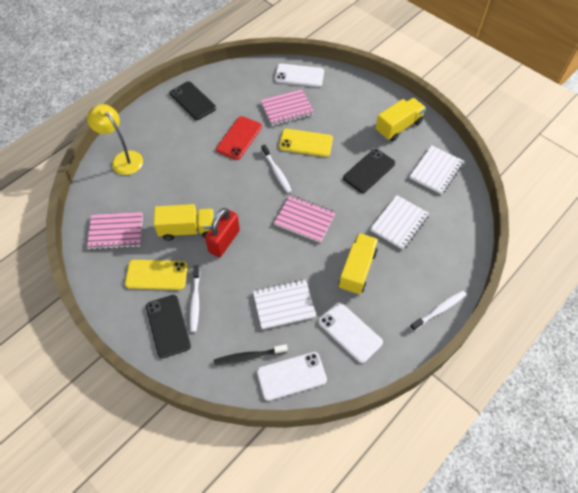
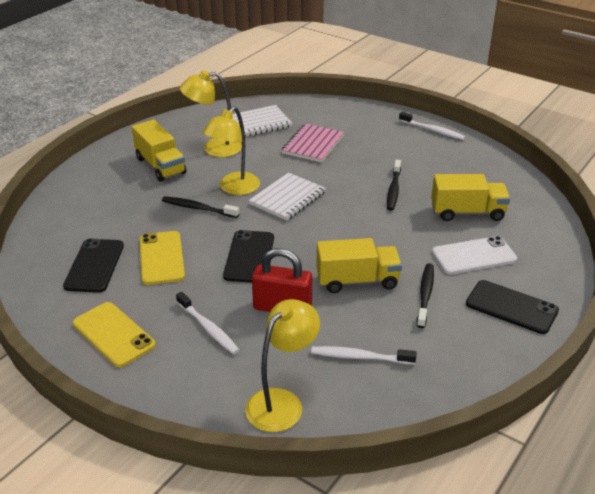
black toothbrush: 1 -> 3
pink notebook: 3 -> 1
red phone: 1 -> 0
white notebook: 3 -> 2
white phone: 3 -> 1
yellow lamp: 1 -> 3

